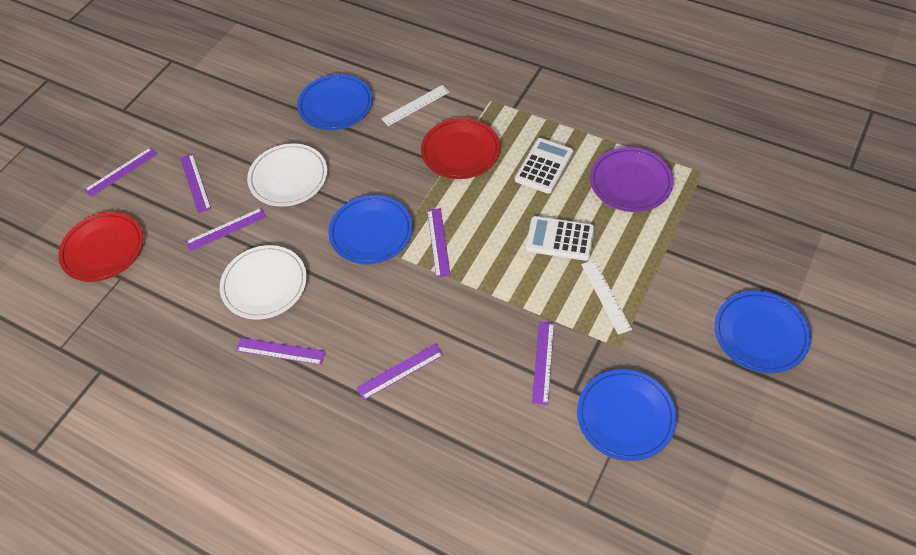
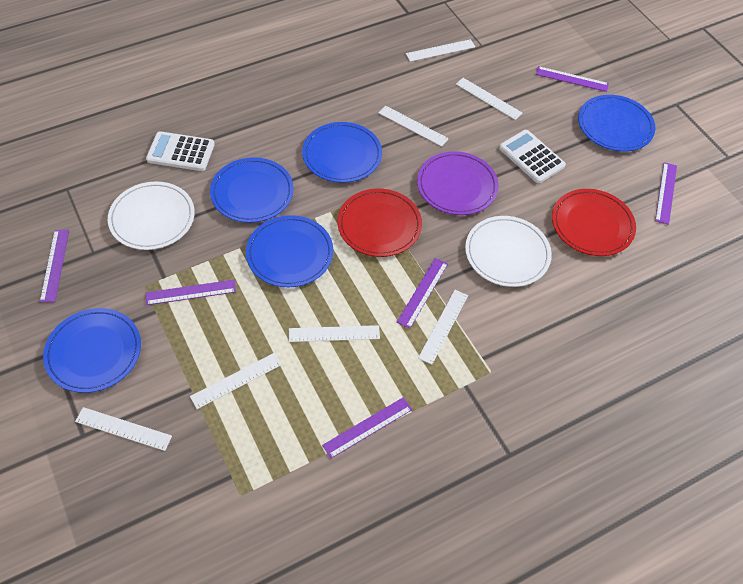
blue plate: 4 -> 5
purple ruler: 7 -> 6
white ruler: 2 -> 7

